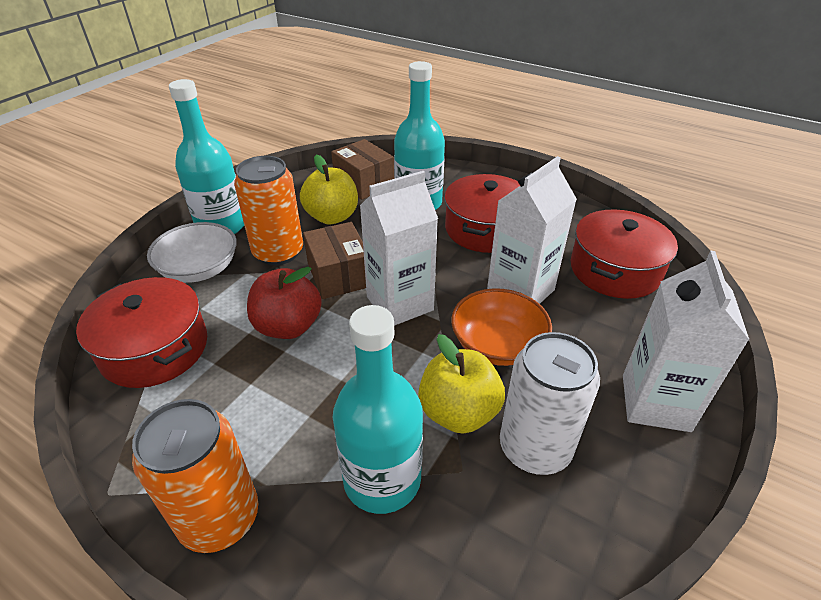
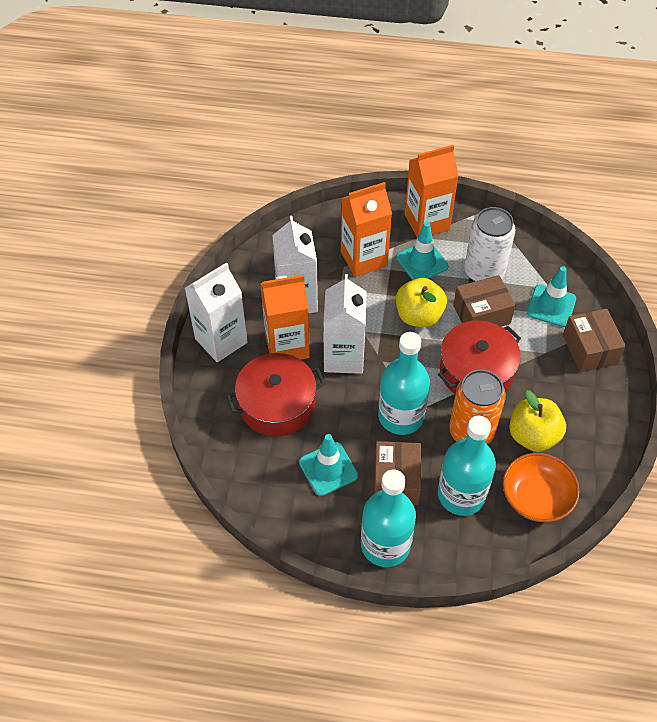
brown box: 2 -> 3
orange can: 2 -> 1
orange carton: 0 -> 3
red apple: 1 -> 0
red pot: 3 -> 2
turquoise traffic cone: 0 -> 3
white bowl: 1 -> 0

